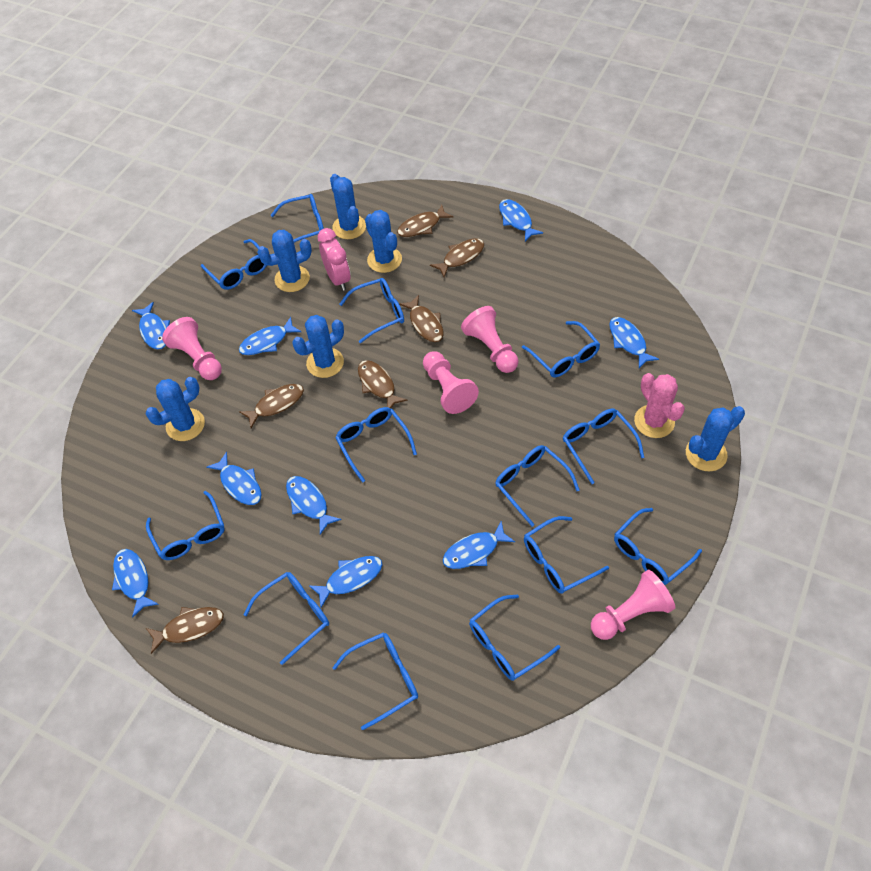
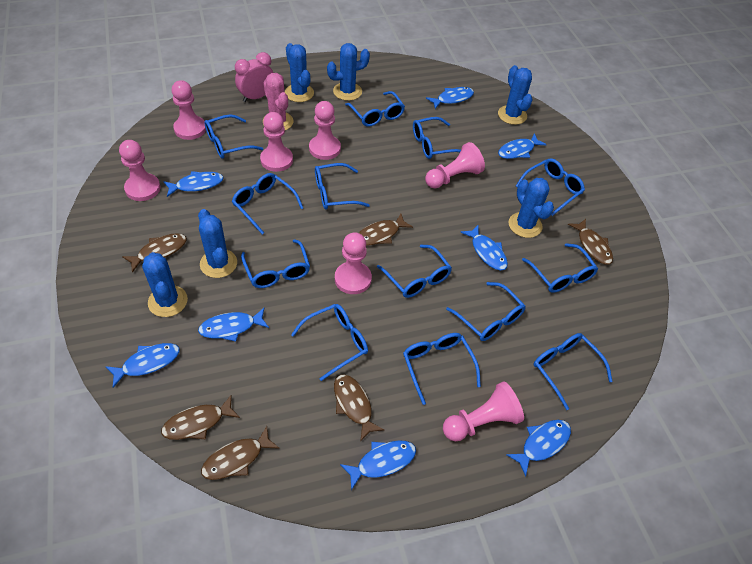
blue fish: 9 -> 8
pink pawn: 4 -> 7

